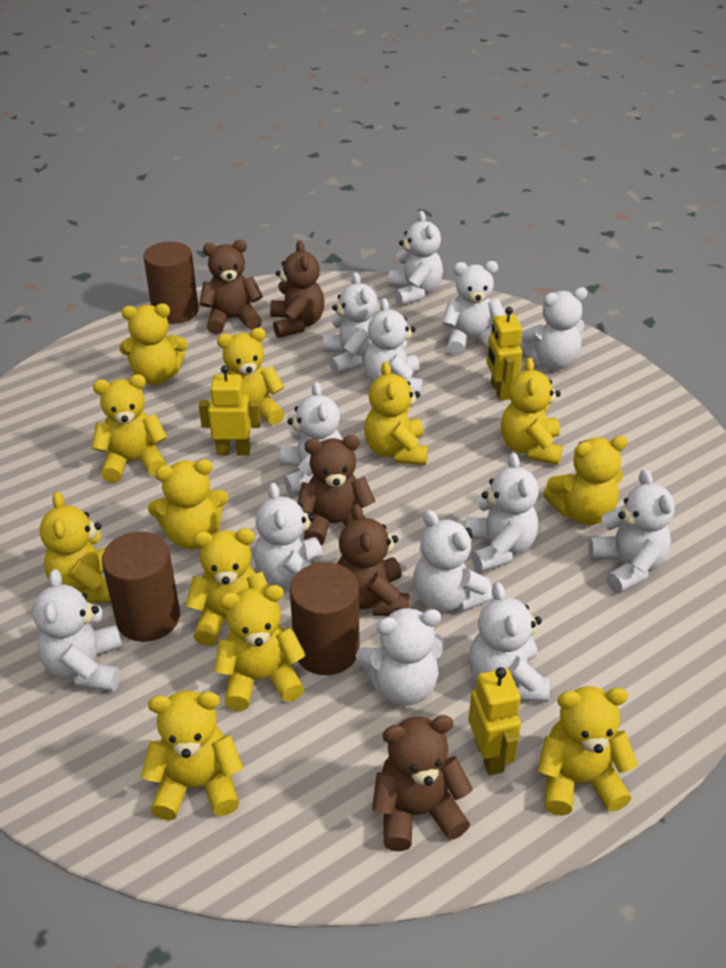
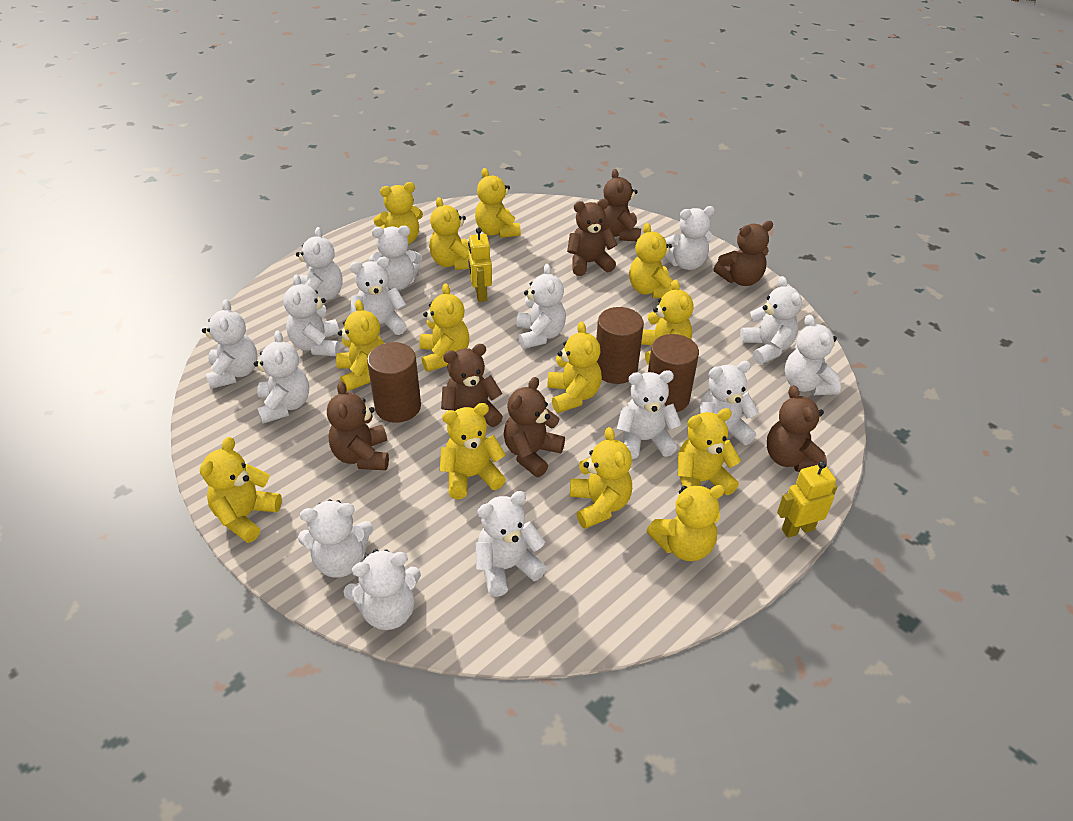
brown teddy bear: 5 -> 7
white teddy bear: 13 -> 15
yellow robot: 3 -> 2
yellow teddy bear: 12 -> 13

